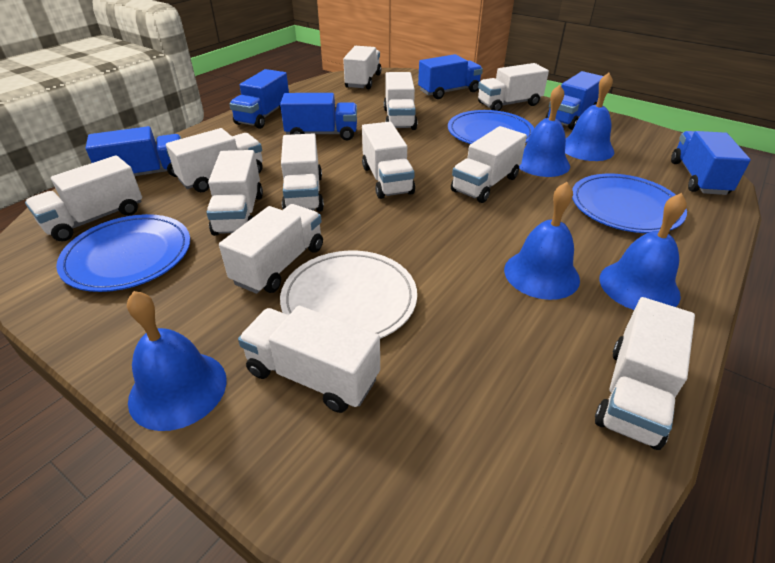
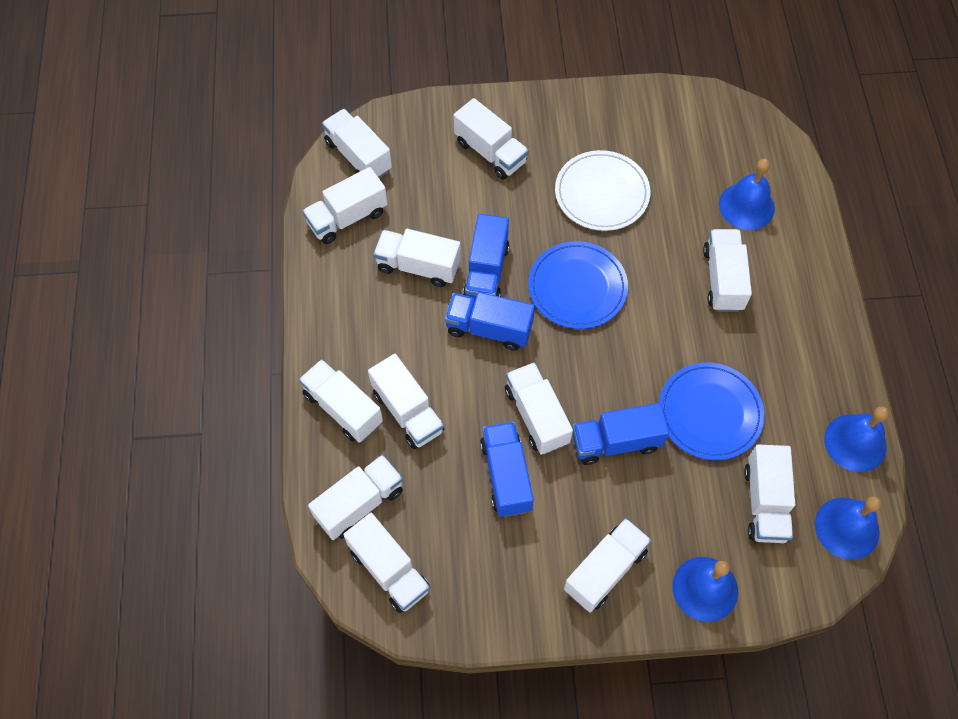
blue bell: 5 -> 4
blue plate: 3 -> 2
blue truck: 6 -> 4

